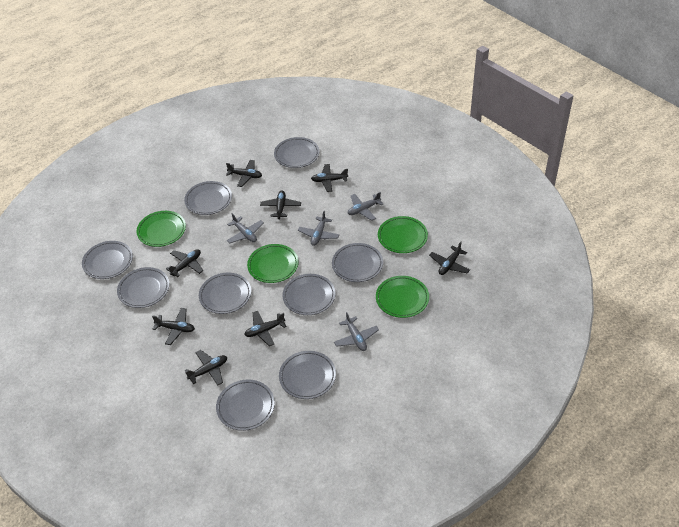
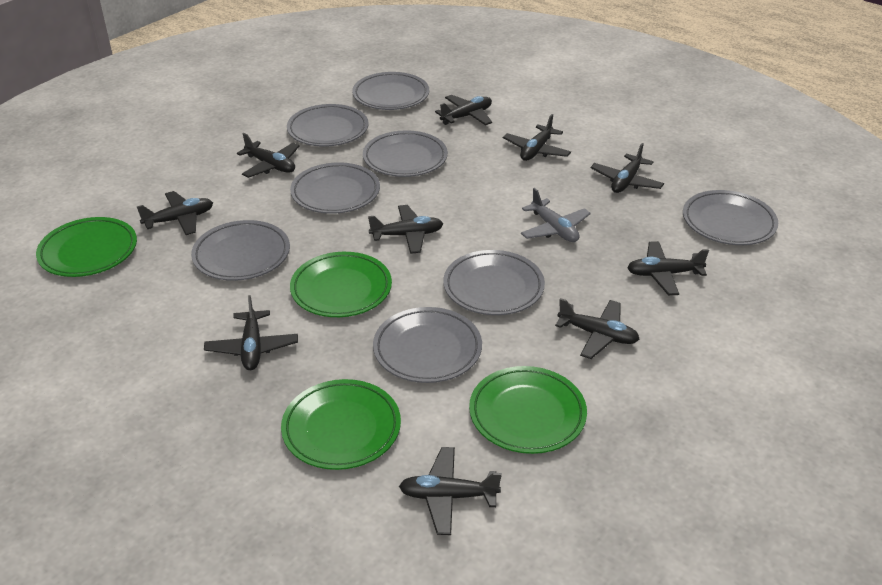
black plane: 8 -> 10
grey plane: 4 -> 1
grey plate: 9 -> 8

